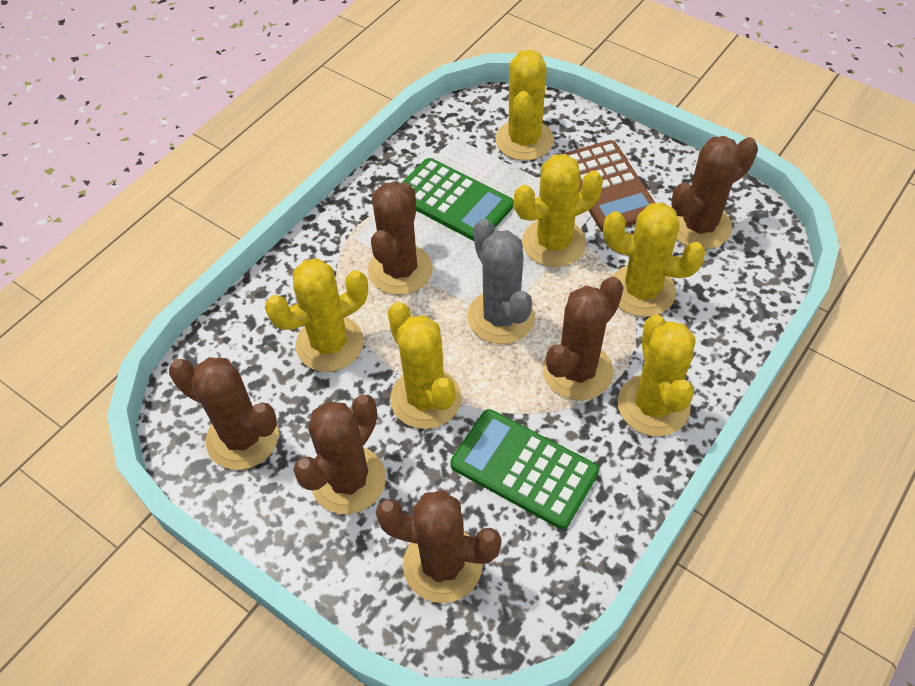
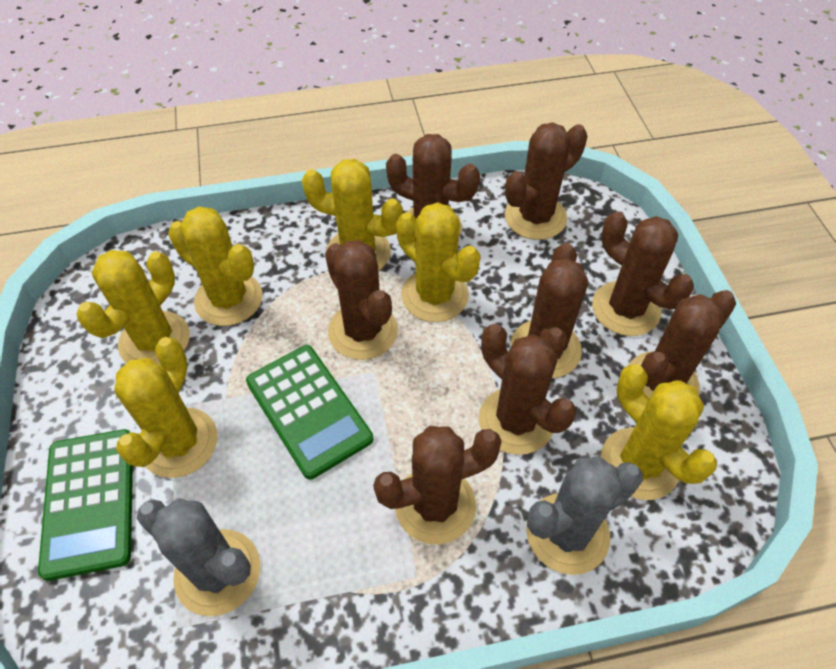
brown cactus: 6 -> 8
brown calculator: 1 -> 0
grey cactus: 1 -> 2

